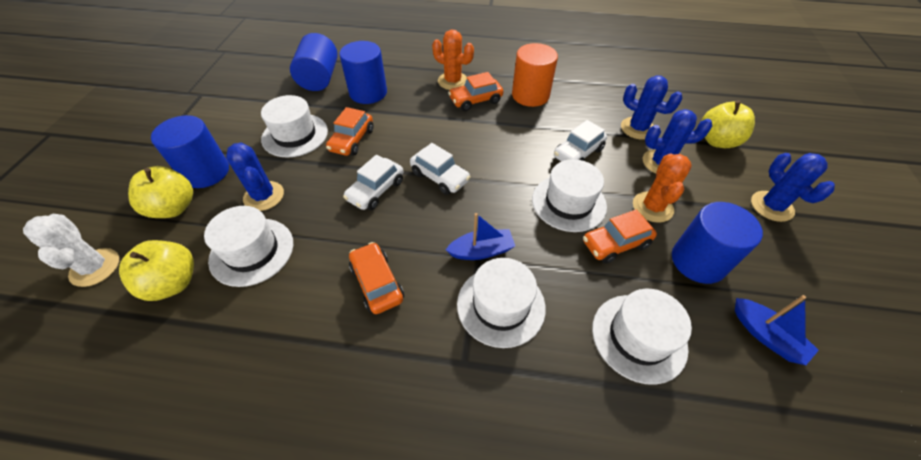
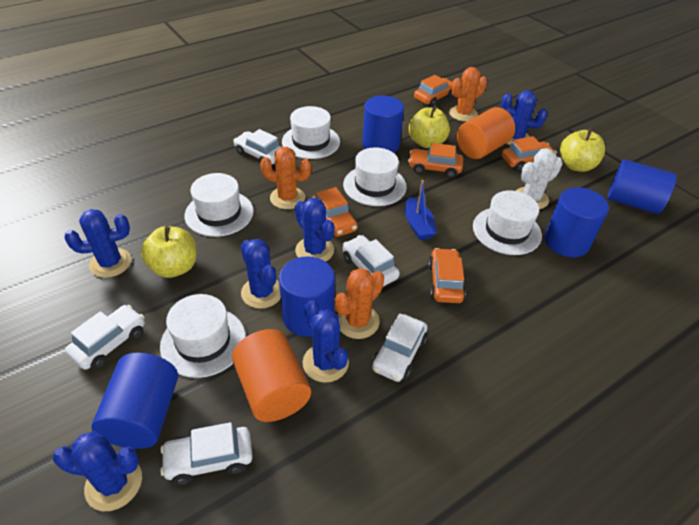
blue boat: 2 -> 1
blue cactus: 4 -> 6
blue cylinder: 4 -> 5
orange cactus: 2 -> 3
orange car: 4 -> 5
orange cylinder: 1 -> 2
white car: 3 -> 5

